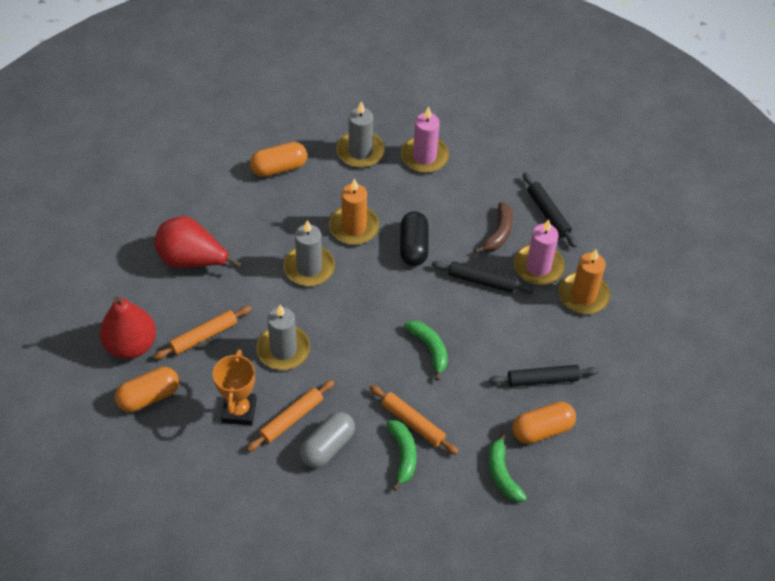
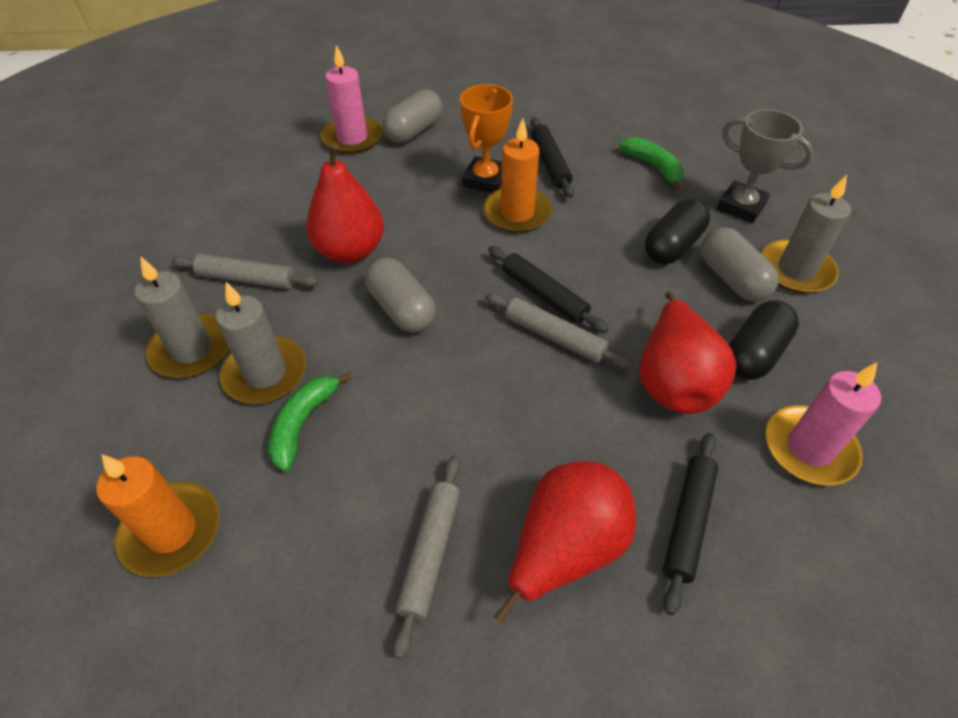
black capsule: 1 -> 2
brown banana: 1 -> 0
green banana: 3 -> 2
grey capsule: 1 -> 3
grey rolling pin: 0 -> 3
grey trophy: 0 -> 1
orange capsule: 3 -> 0
orange rolling pin: 3 -> 0
red pear: 2 -> 3

